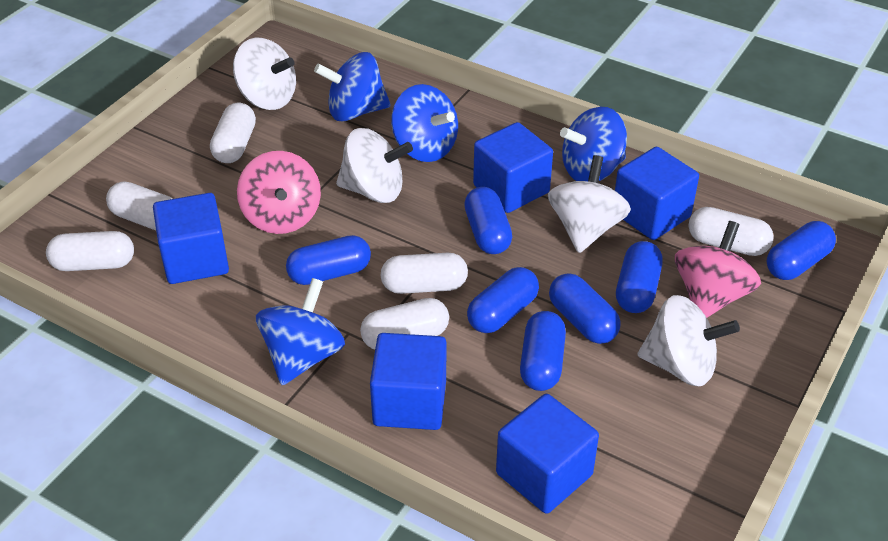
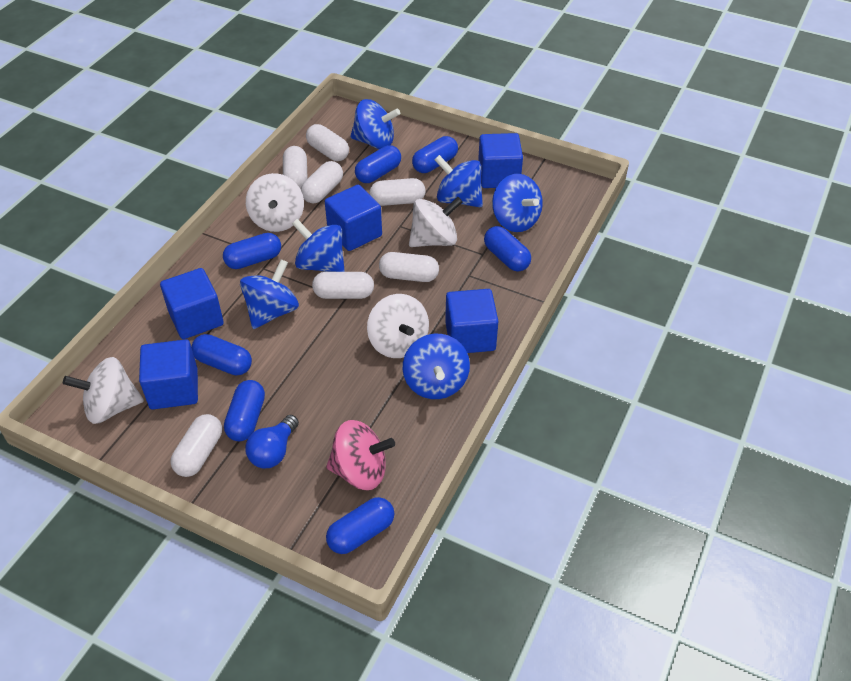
blue light bulb: 0 -> 1
blue spinning top: 4 -> 6
pink spinning top: 2 -> 1
white capsule: 6 -> 7

